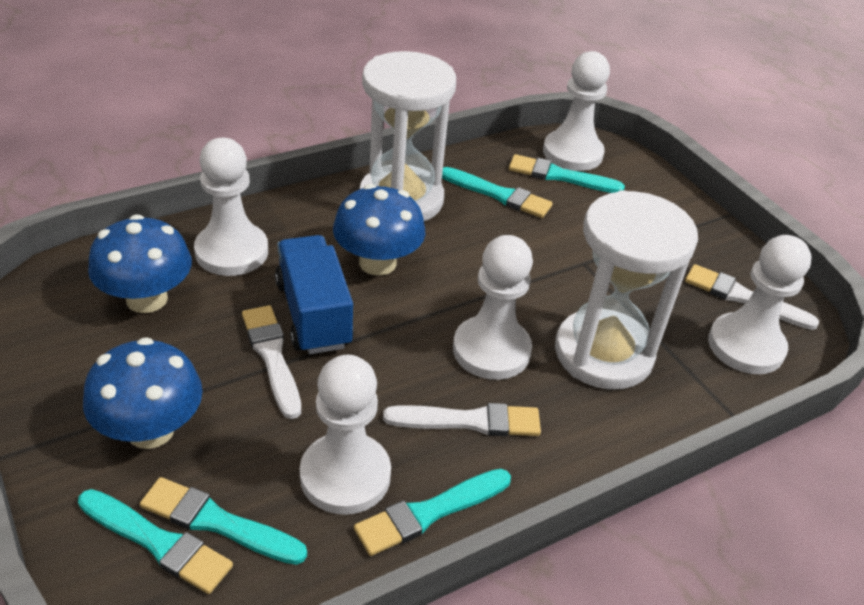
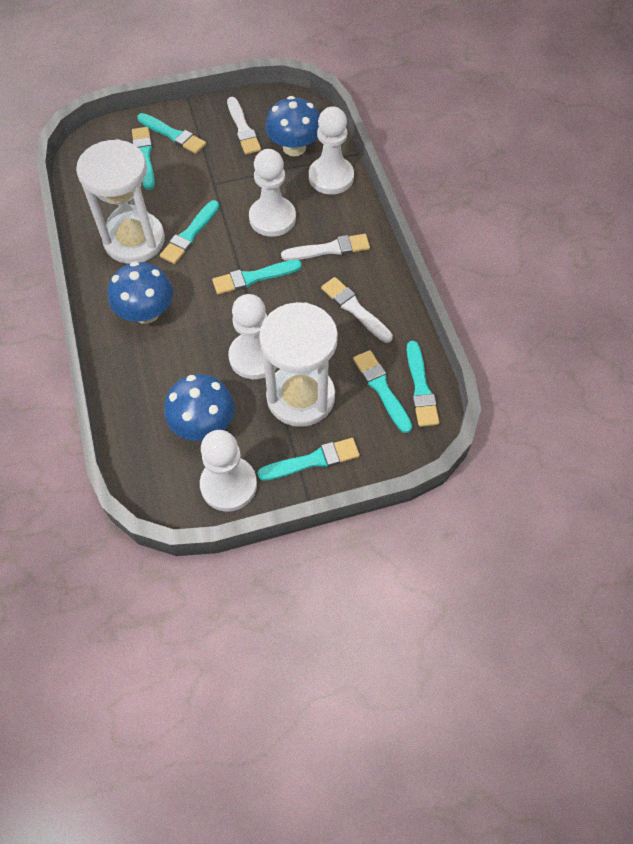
blue truck: 1 -> 0
turquoise brush: 5 -> 7
white pawn: 5 -> 4

